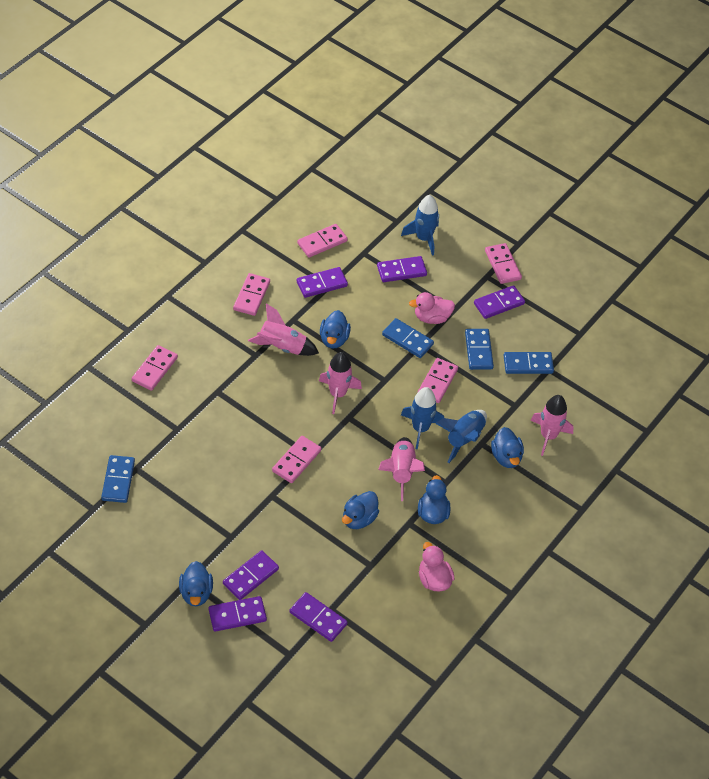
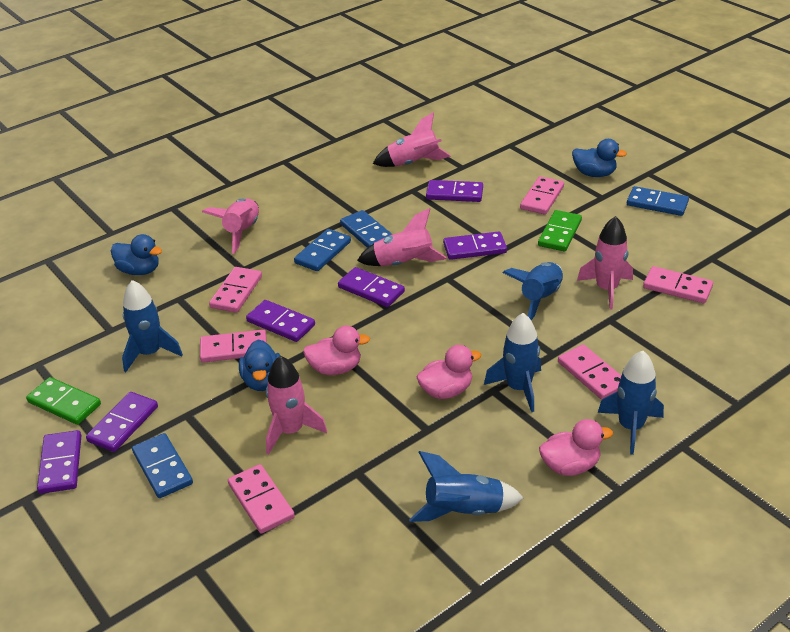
blue duck: 5 -> 3
blue rocket: 3 -> 5
green domino: 0 -> 2
pink duck: 2 -> 3
pink rocket: 4 -> 5

